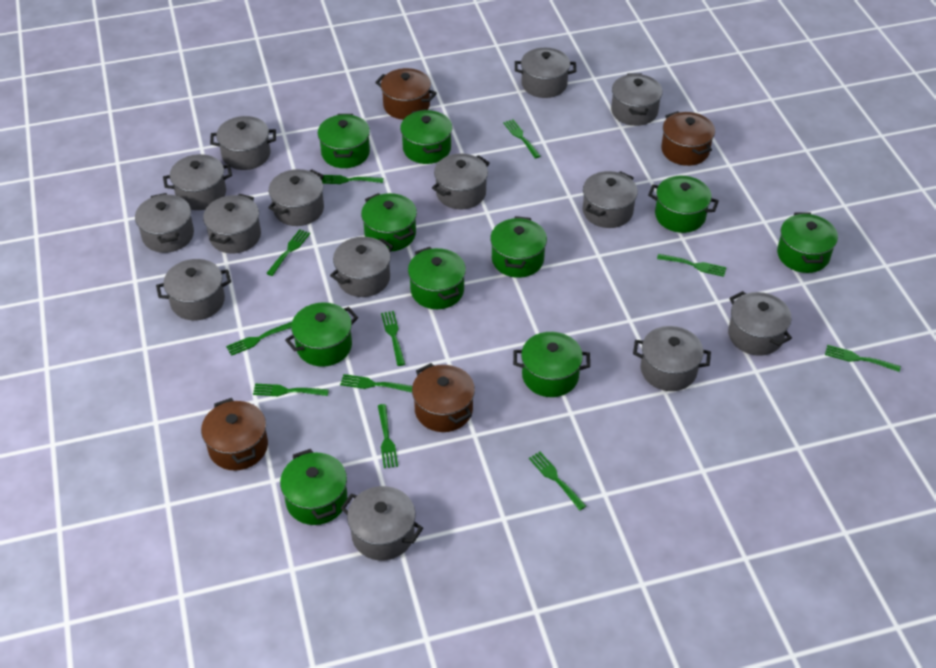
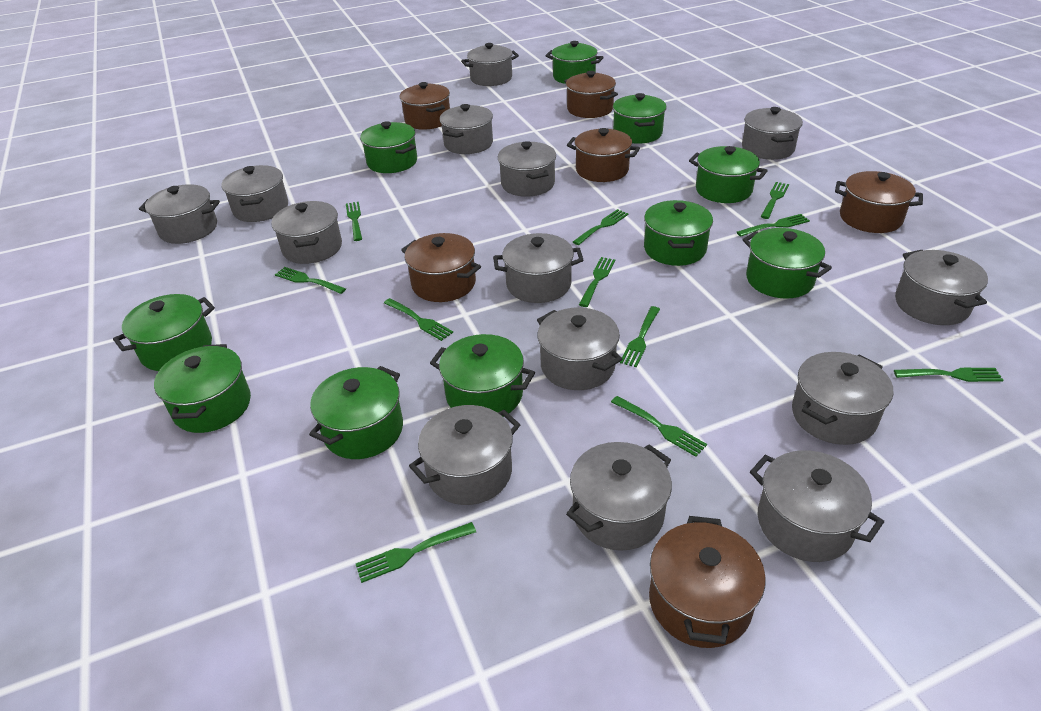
brown pot: 4 -> 6

